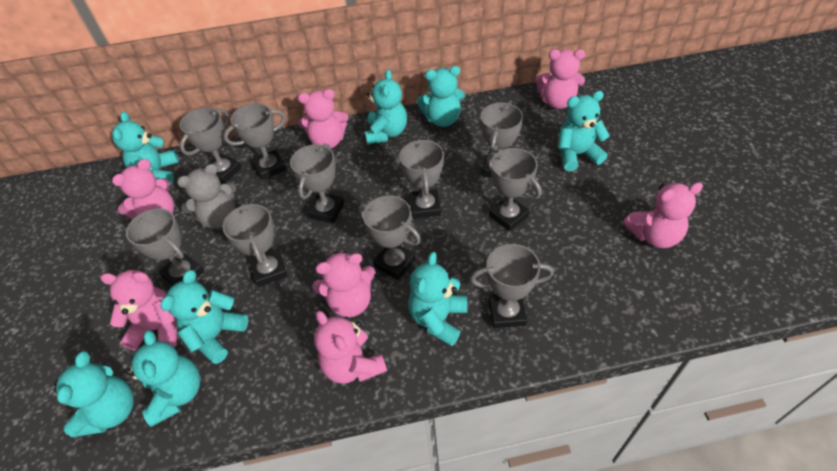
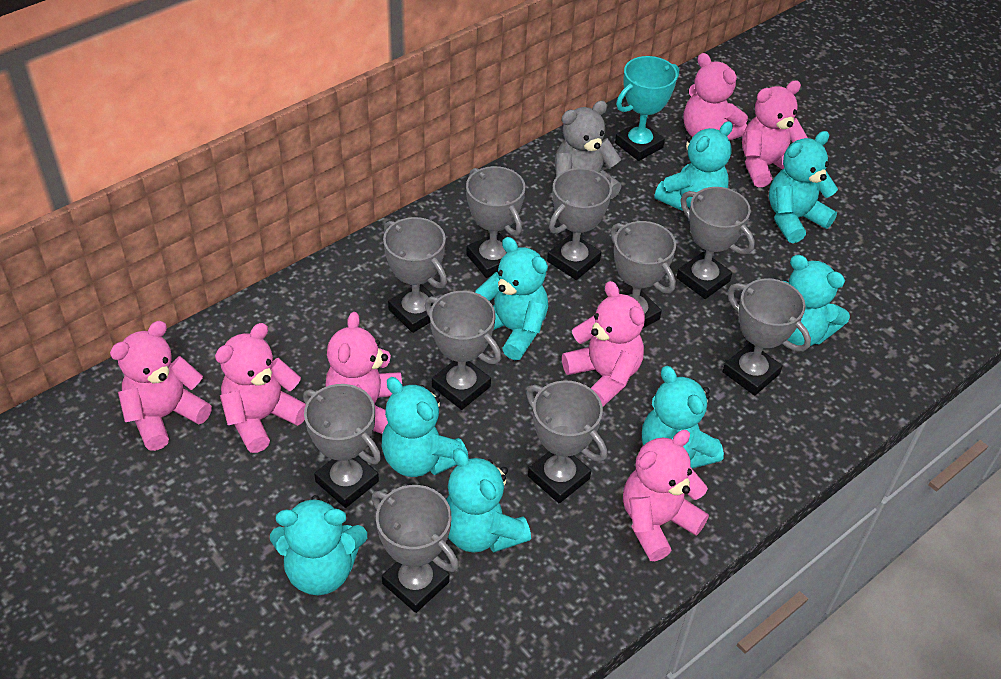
turquoise trophy: 0 -> 1

